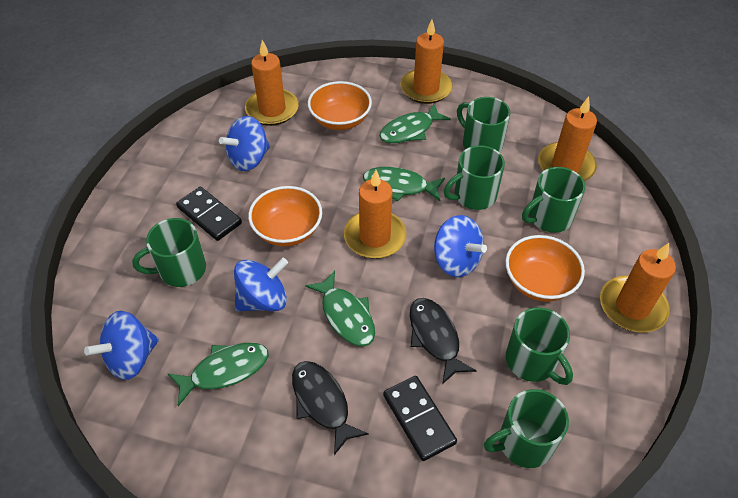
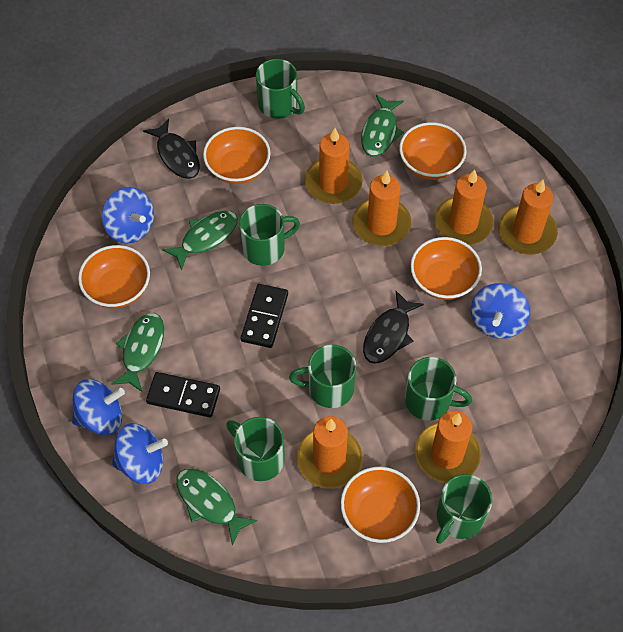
orange bowl: 3 -> 5
orange candle: 5 -> 6

